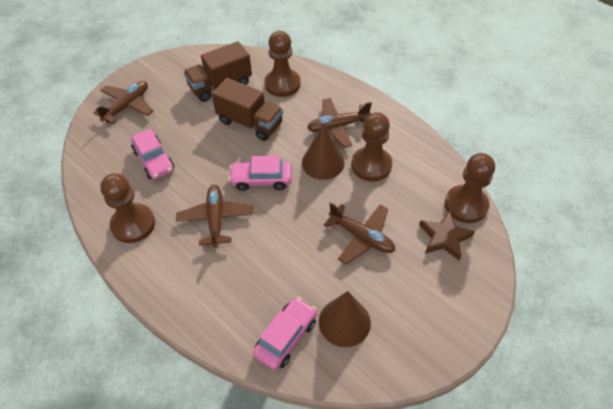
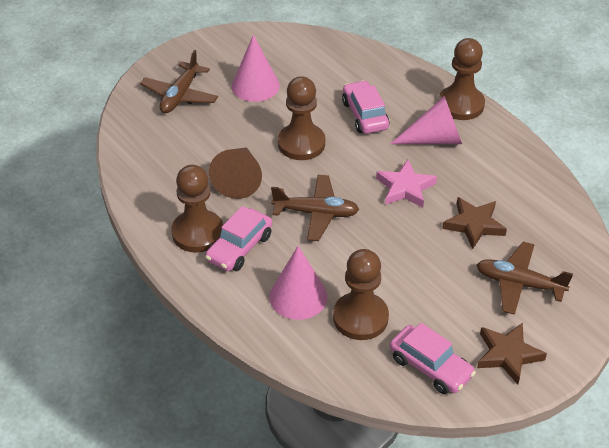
brown cone: 2 -> 1
brown plane: 4 -> 3
brown star: 1 -> 2
brown truck: 2 -> 0
pink cone: 0 -> 3
pink star: 0 -> 1

